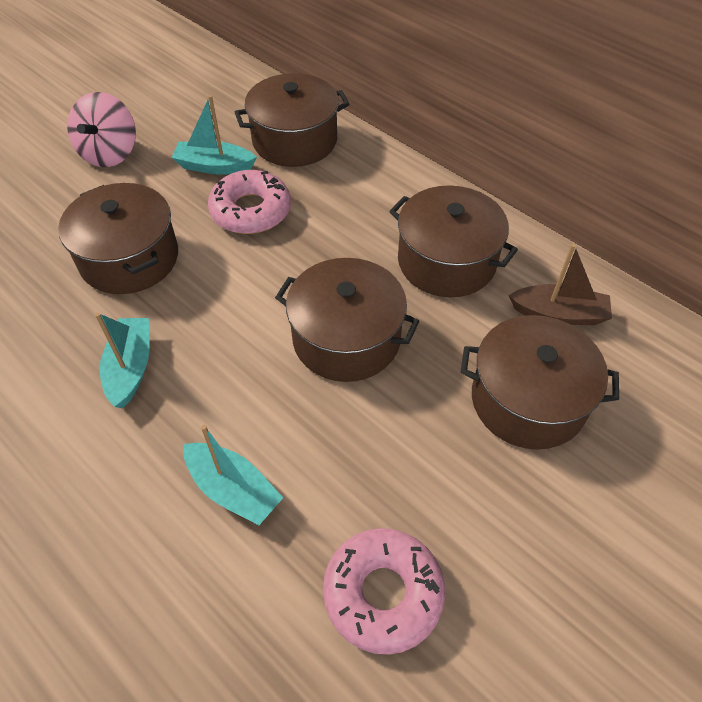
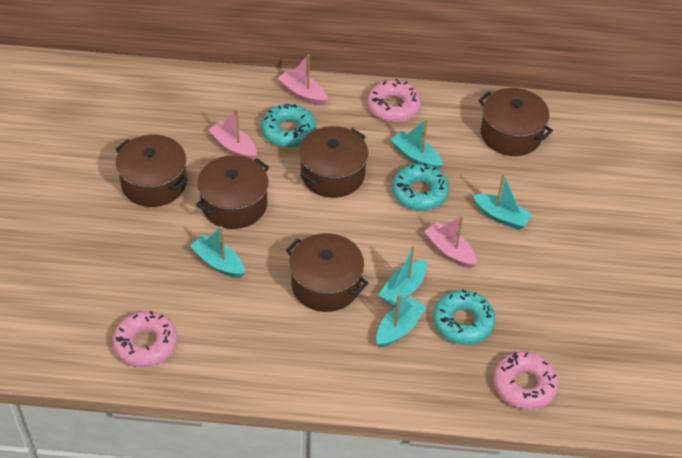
brown boat: 1 -> 0
pink boat: 0 -> 3
pink donut: 2 -> 3
pink spinning top: 1 -> 0
turquoise boat: 3 -> 5
turquoise donut: 0 -> 3

